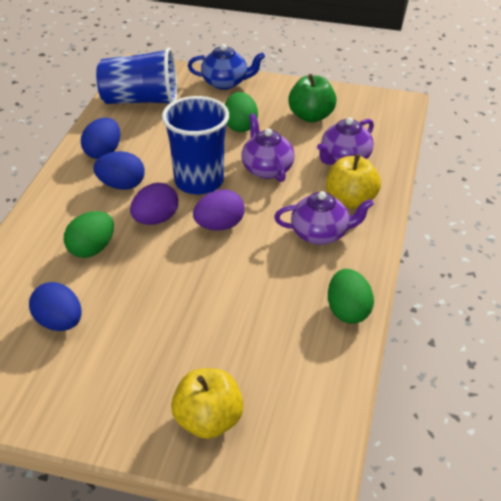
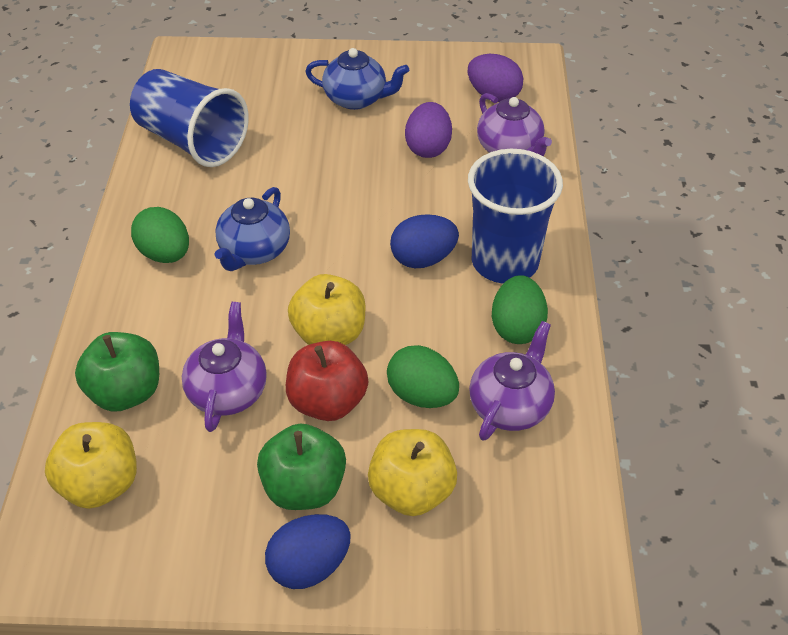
blue egg: 3 -> 2
blue teapot: 1 -> 2
green apple: 1 -> 2
red apple: 0 -> 1
yellow apple: 2 -> 3

